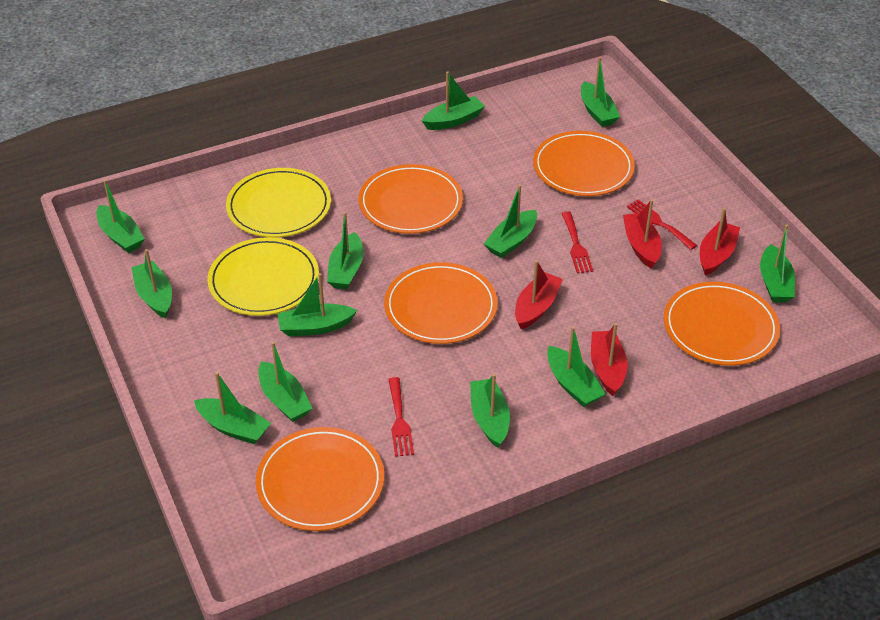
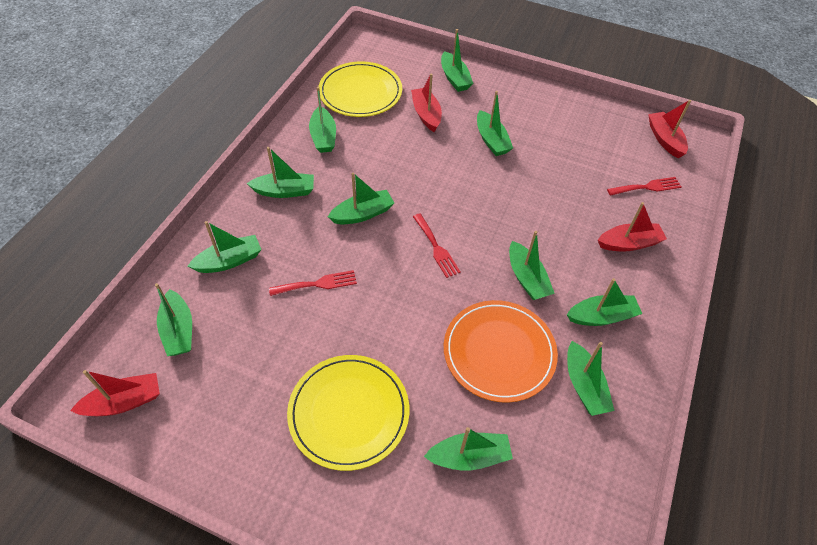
green boat: 12 -> 11
orange plate: 5 -> 1

